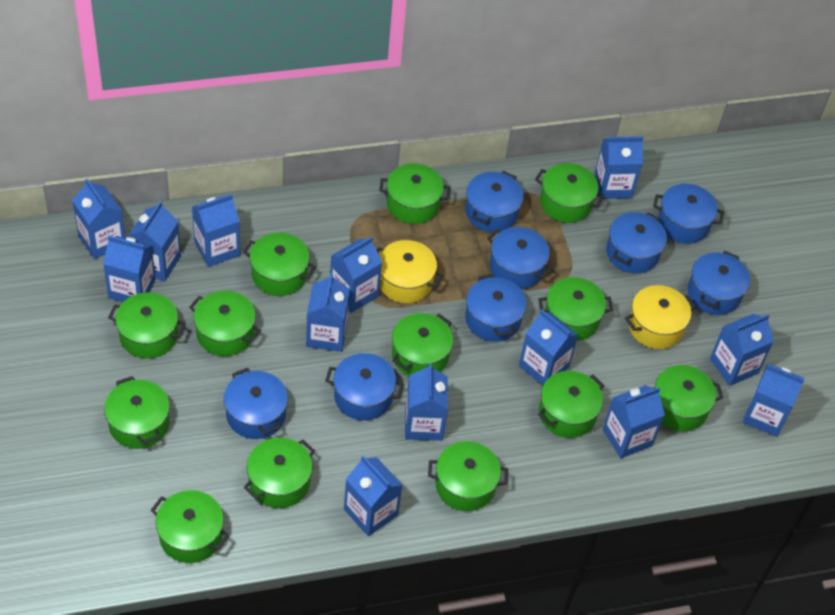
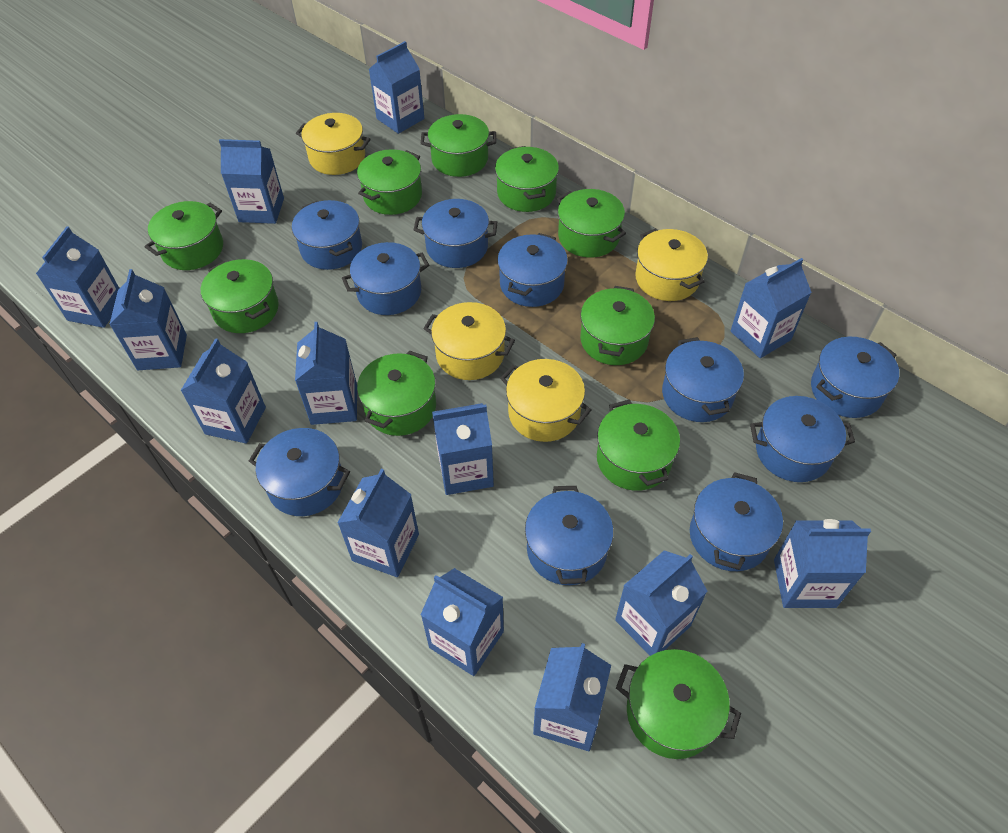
blue pot: 8 -> 10
green pot: 13 -> 10
yellow pot: 2 -> 4

